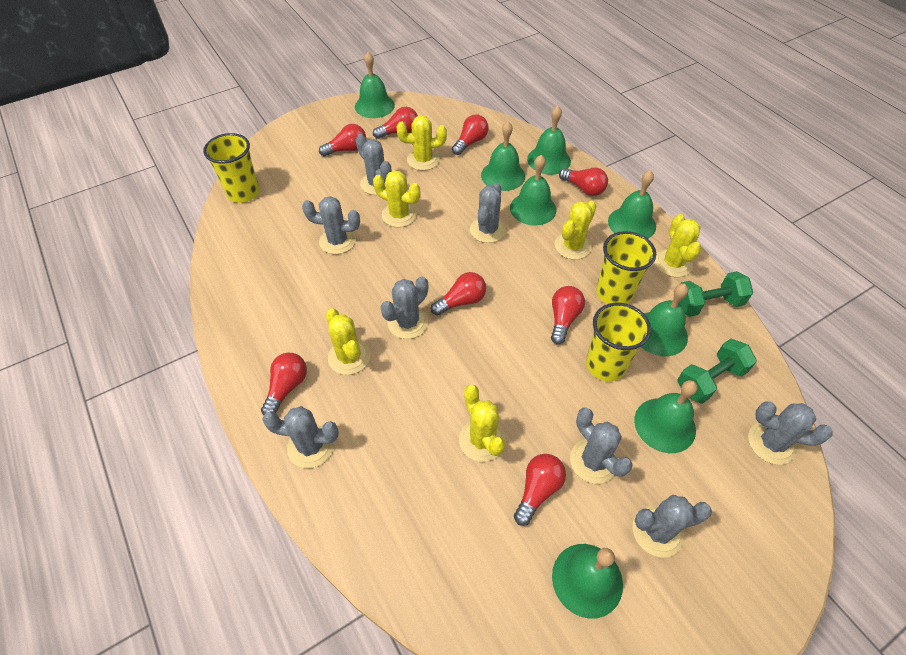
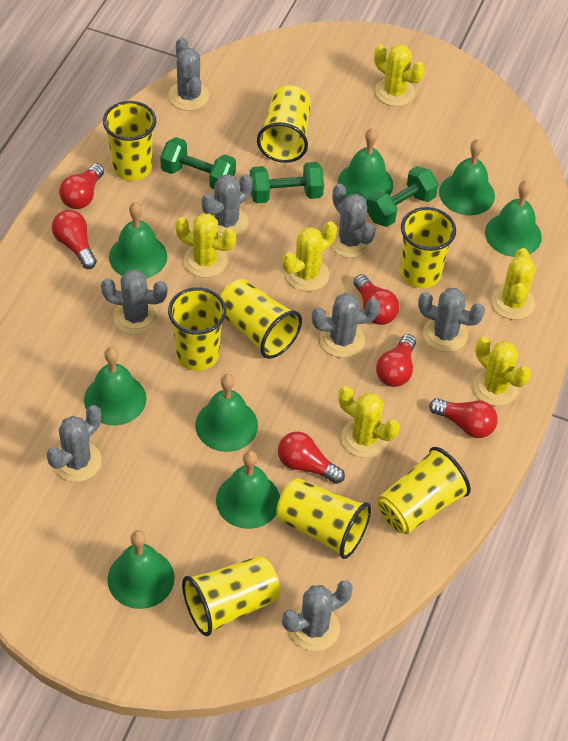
green dumbbell: 2 -> 3
red light bulb: 8 -> 6
yellow cup: 3 -> 8

